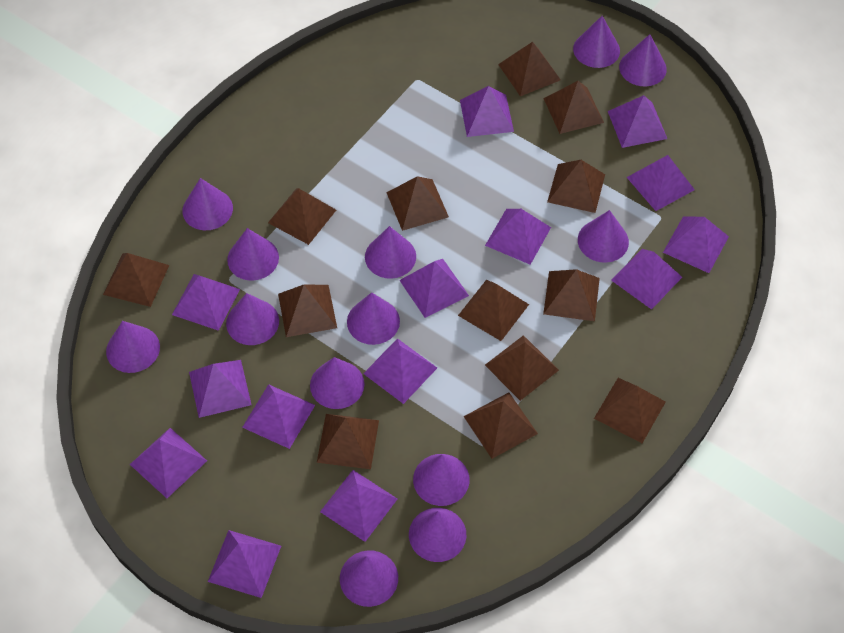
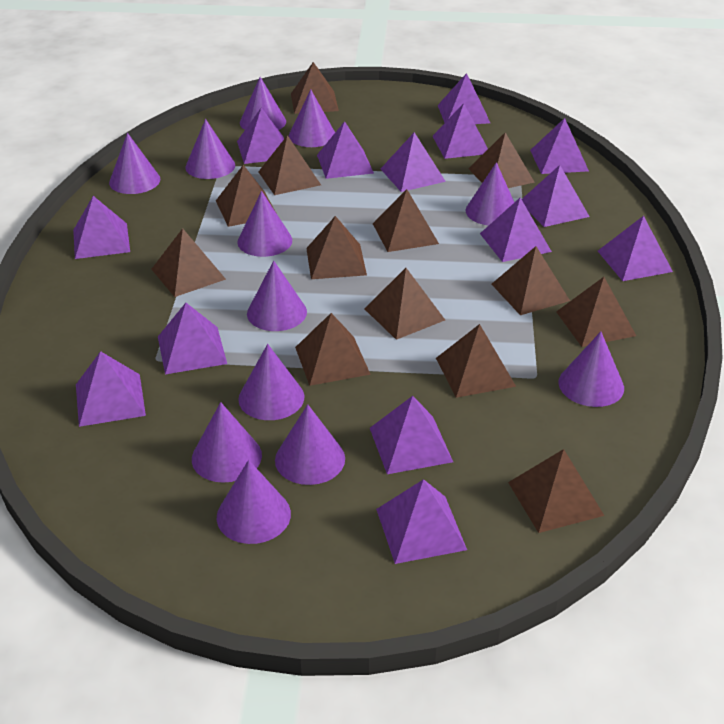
purple cone: 13 -> 12

